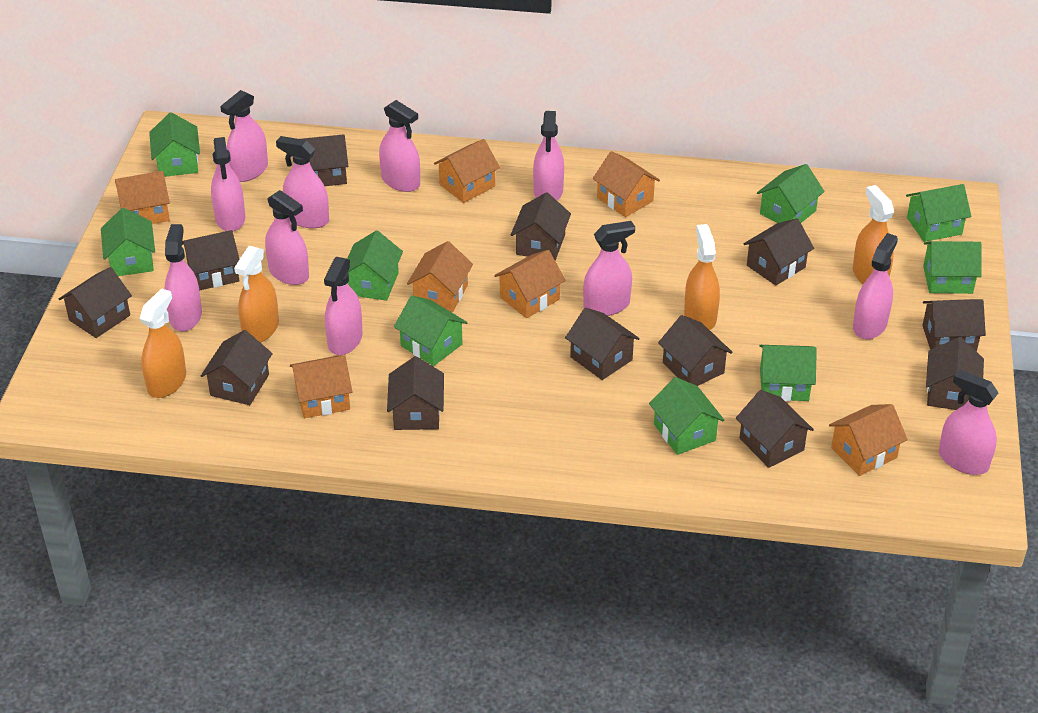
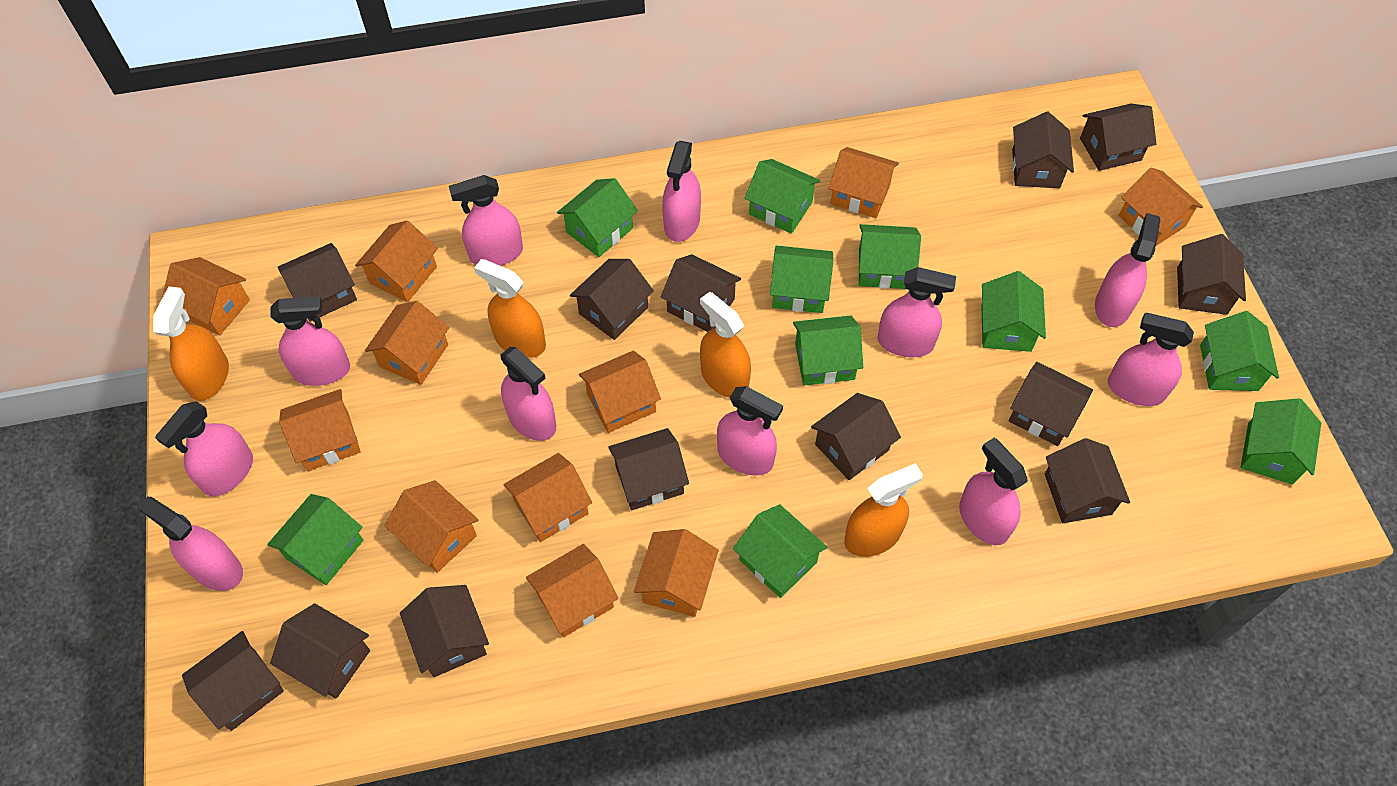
brown house: 12 -> 13
green house: 9 -> 10
orange house: 7 -> 11

